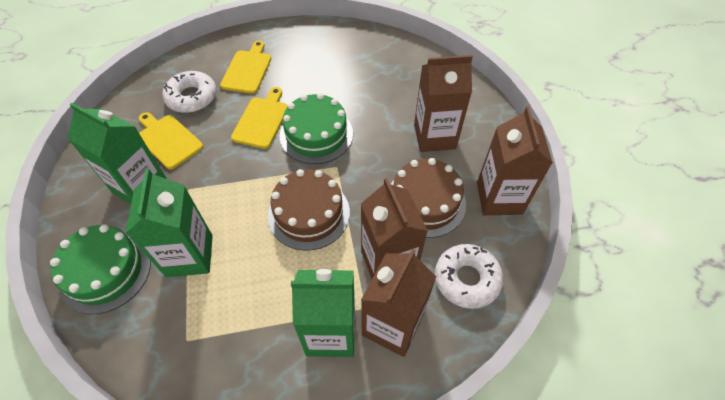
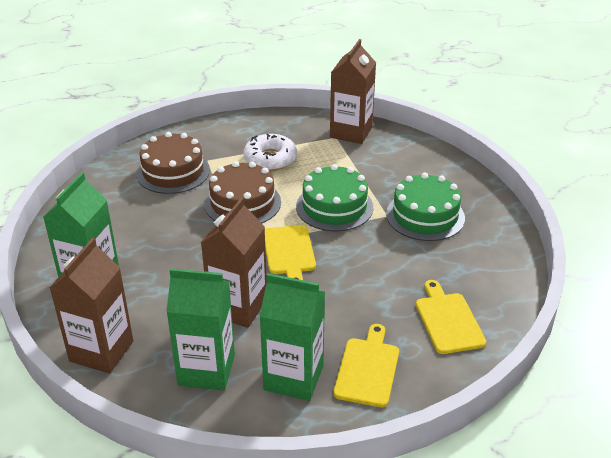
brown carton: 4 -> 3
white donut: 2 -> 1

